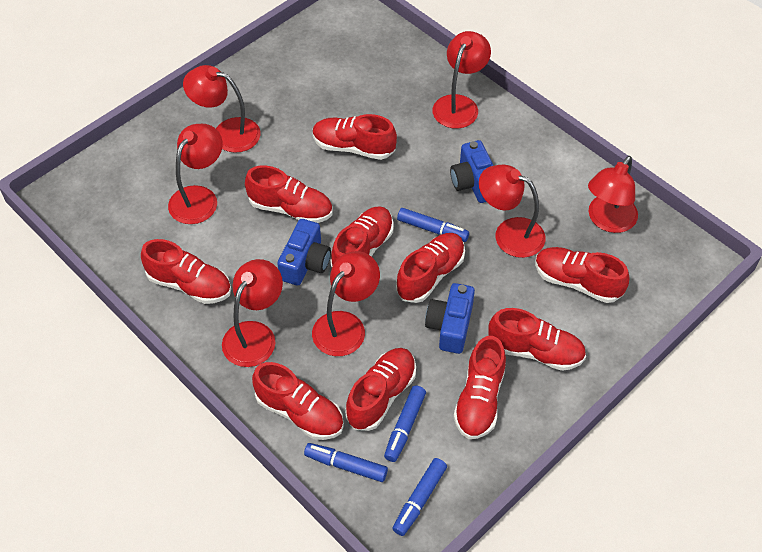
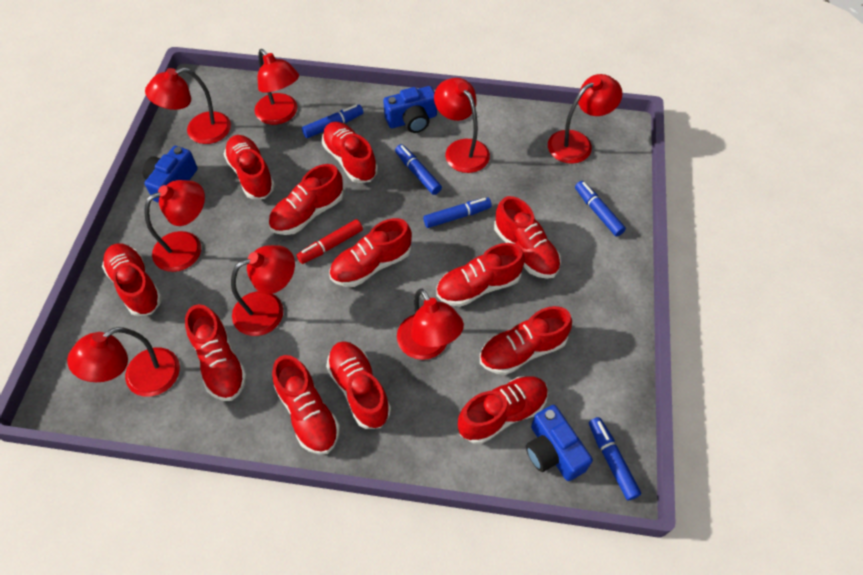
blue marker: 4 -> 5
red lamp: 7 -> 8
red marker: 0 -> 1
red shoe: 10 -> 12

